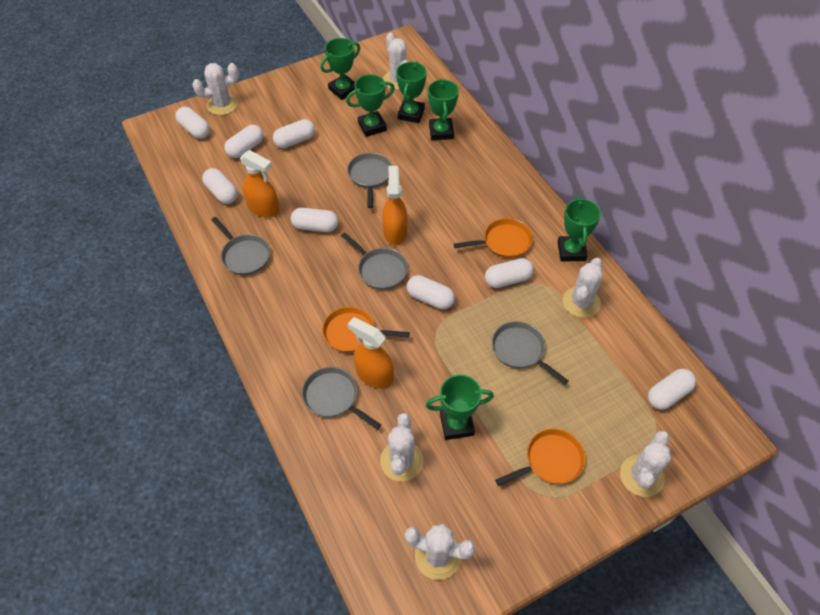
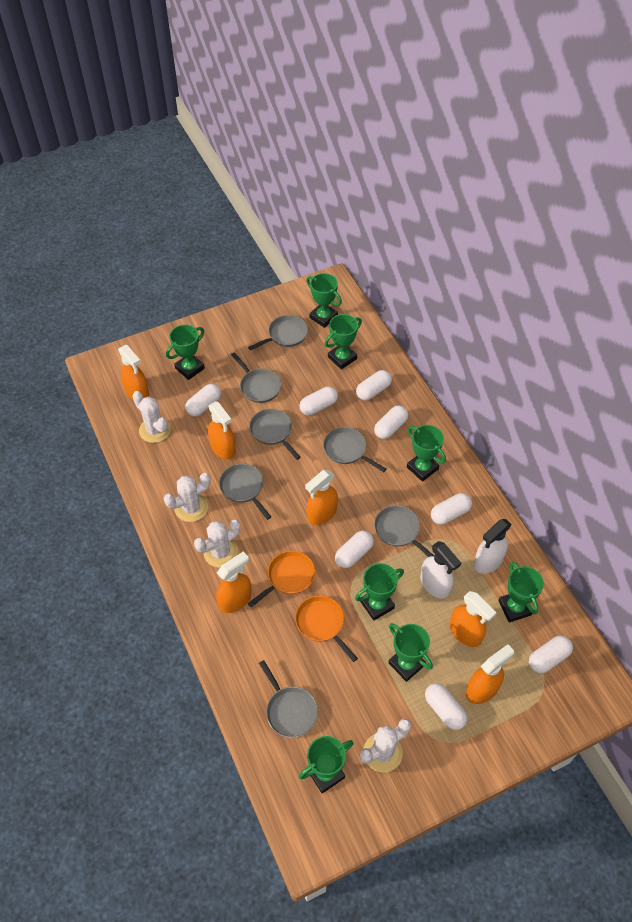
green trophy: 6 -> 8
grey pan: 5 -> 7
orange pan: 3 -> 2
orange spray bottle: 3 -> 6
white cactus: 6 -> 4
white spray bottle: 0 -> 2

